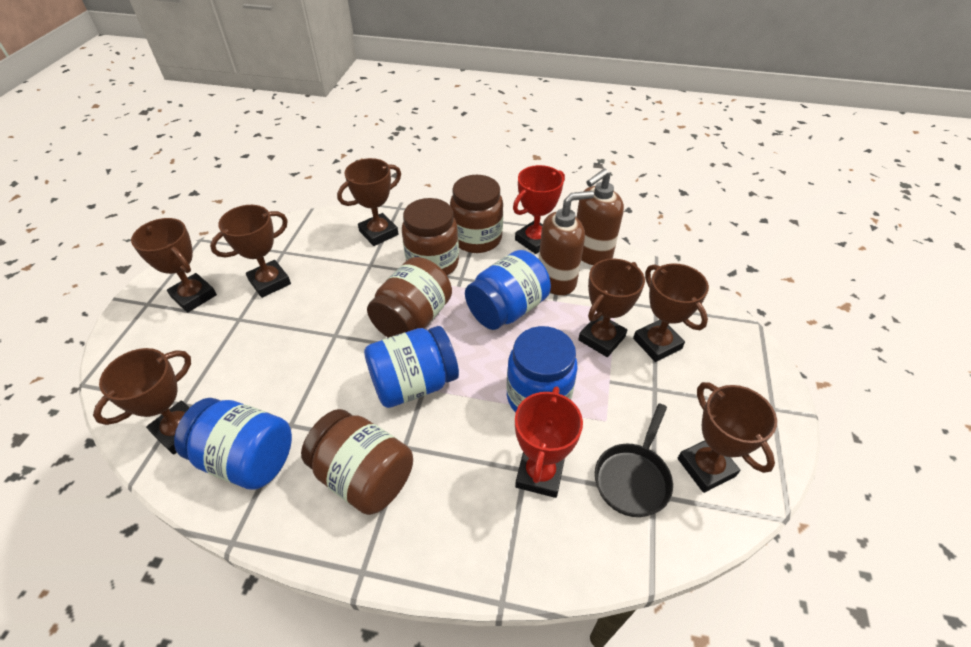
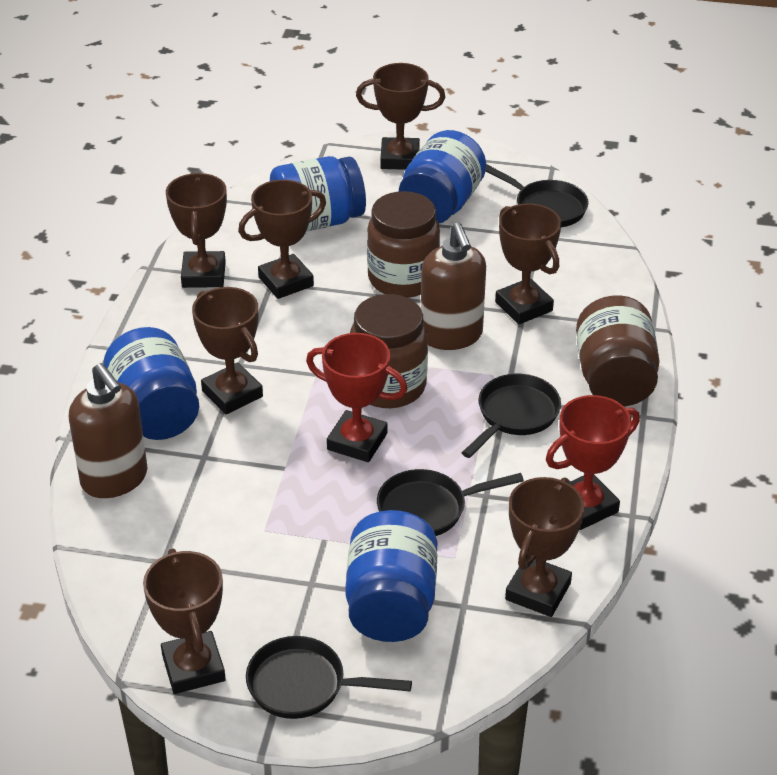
black pan: 1 -> 4
brown jar: 4 -> 3

